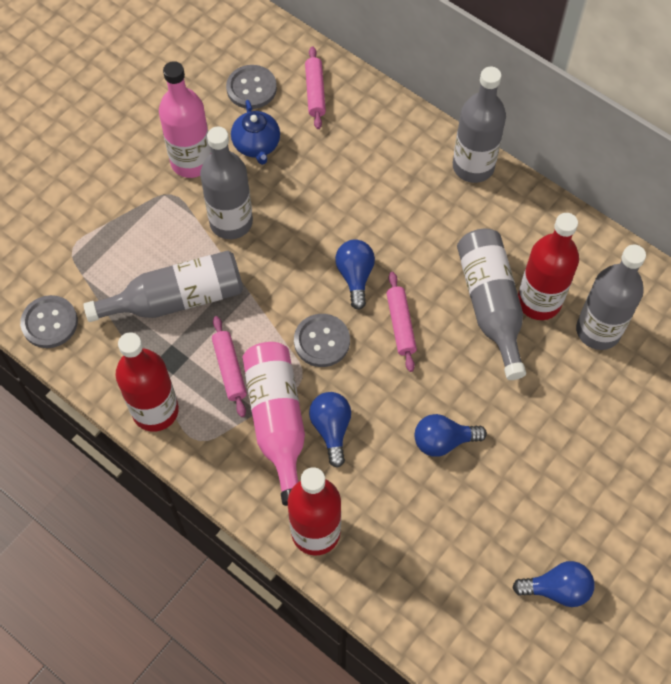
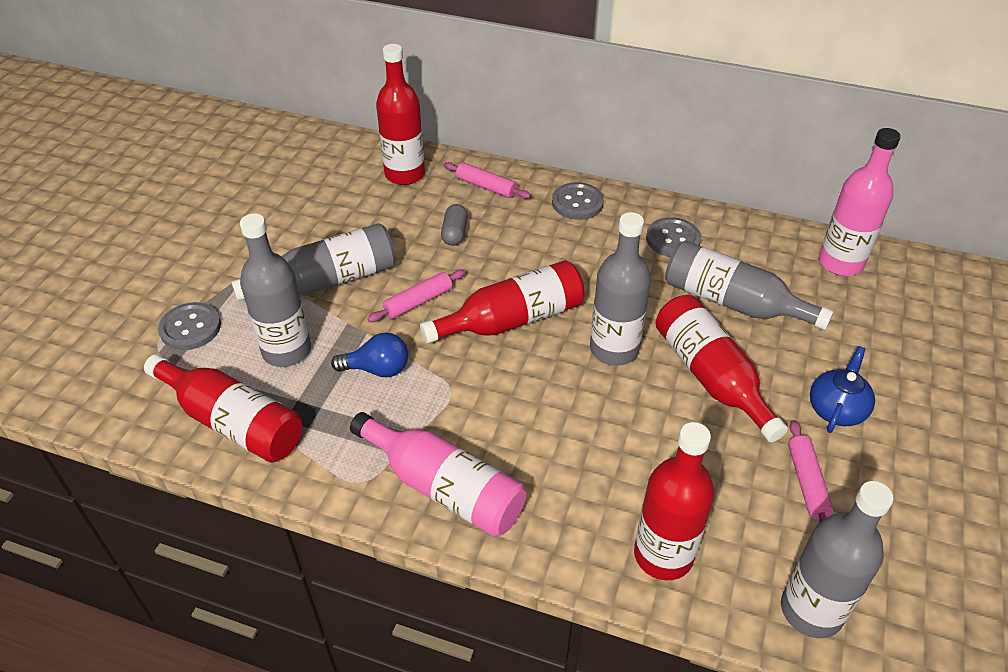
blue light bulb: 4 -> 1
grey capsule: 0 -> 1
red bottle: 3 -> 5

